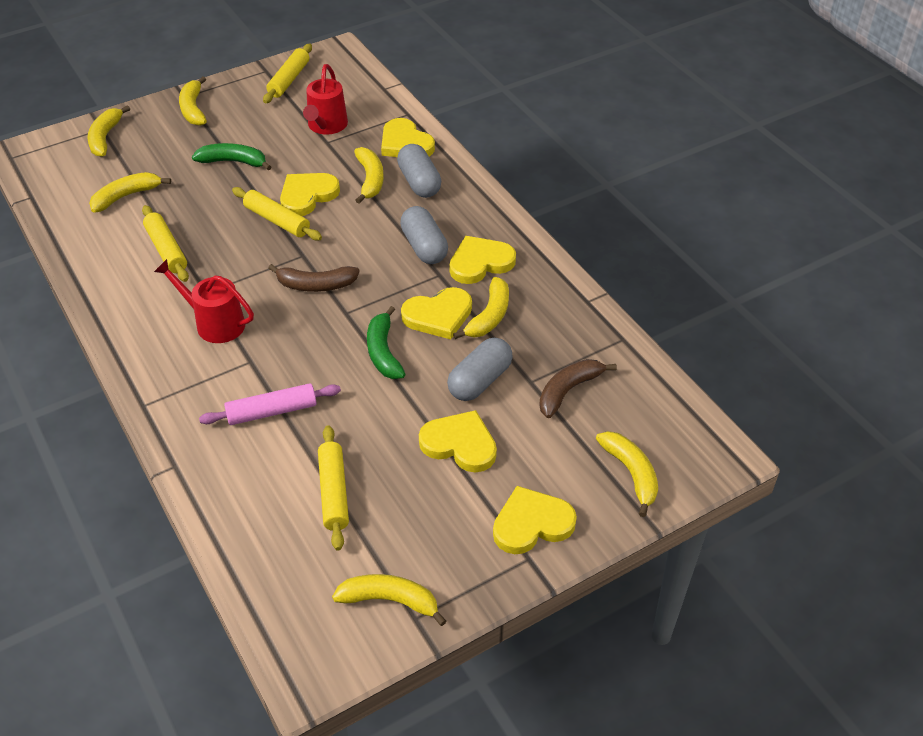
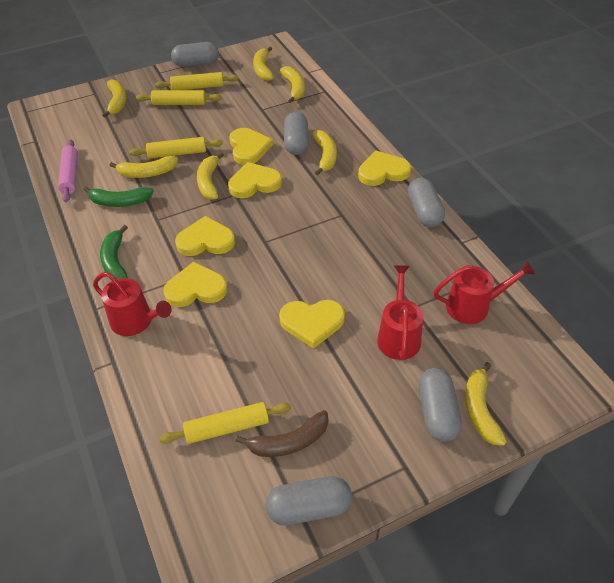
brown banana: 2 -> 1
grey capsule: 3 -> 5
red watering can: 2 -> 3

